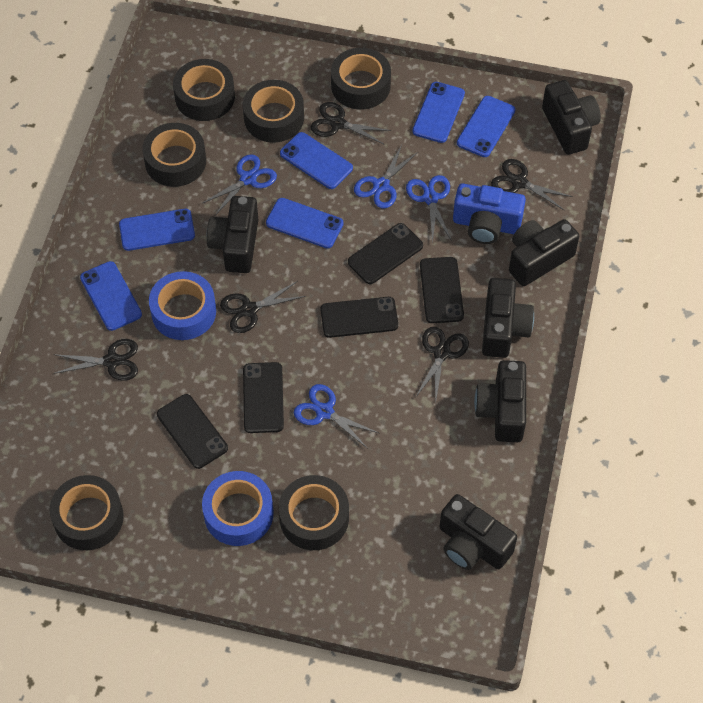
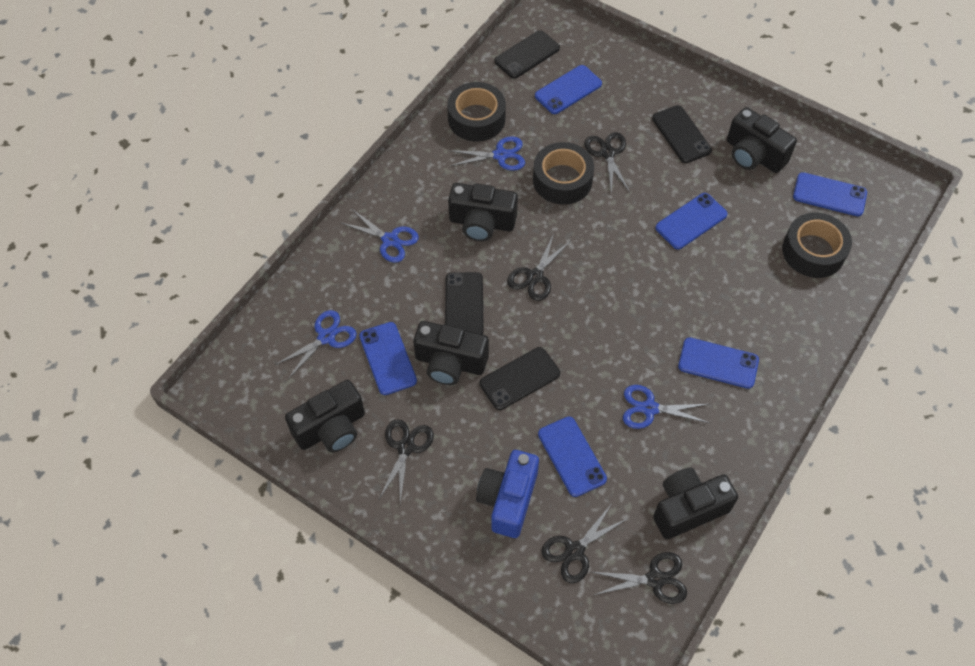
black camera: 6 -> 5
black phone: 5 -> 4
black tape: 6 -> 3
blue tape: 2 -> 0

